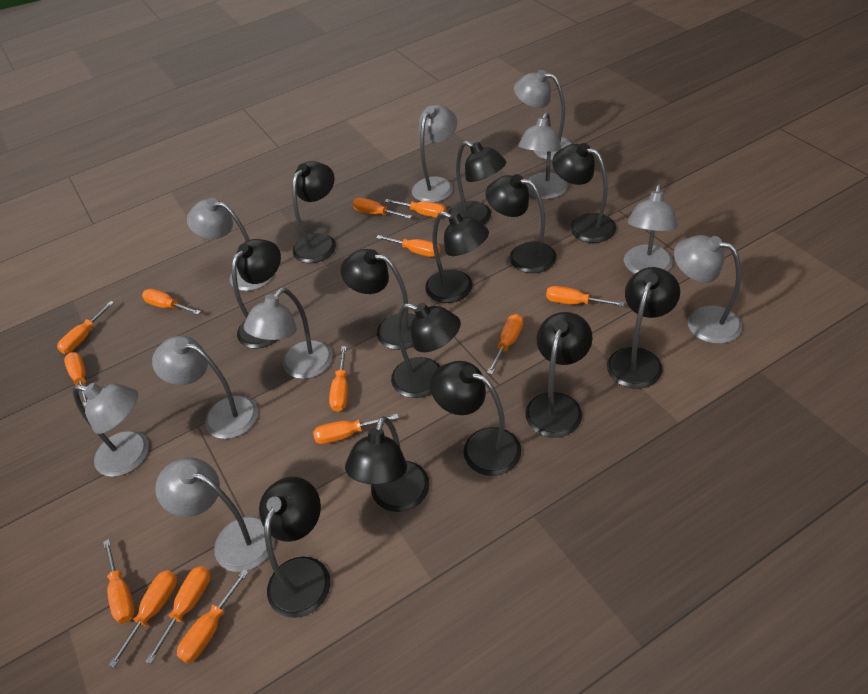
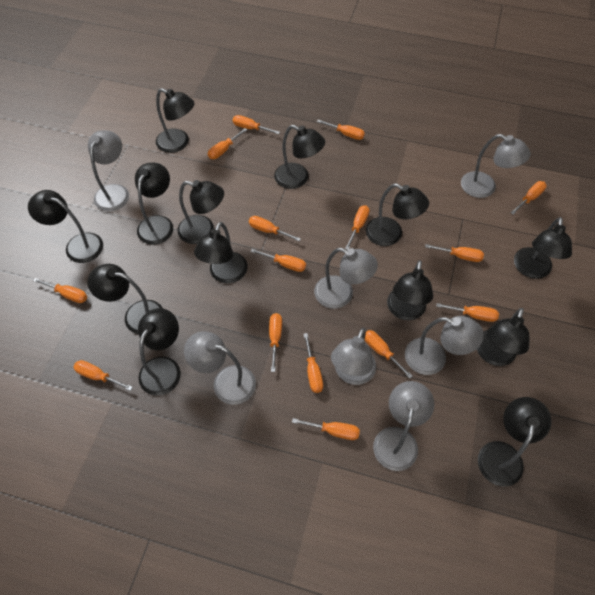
grey lamp: 10 -> 7
orange screwdriver: 14 -> 15

